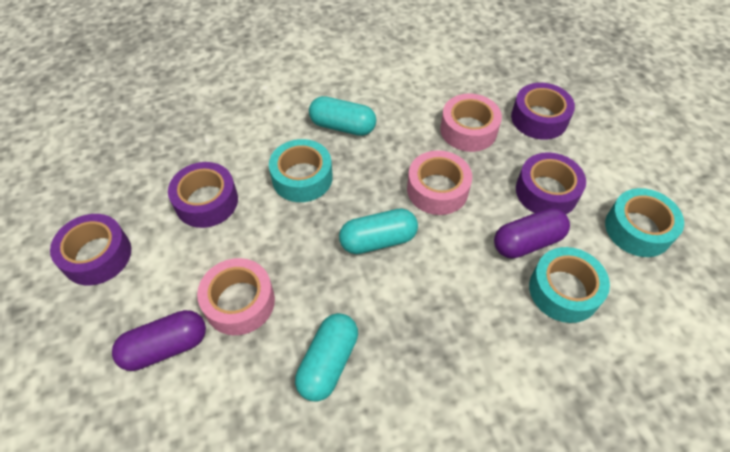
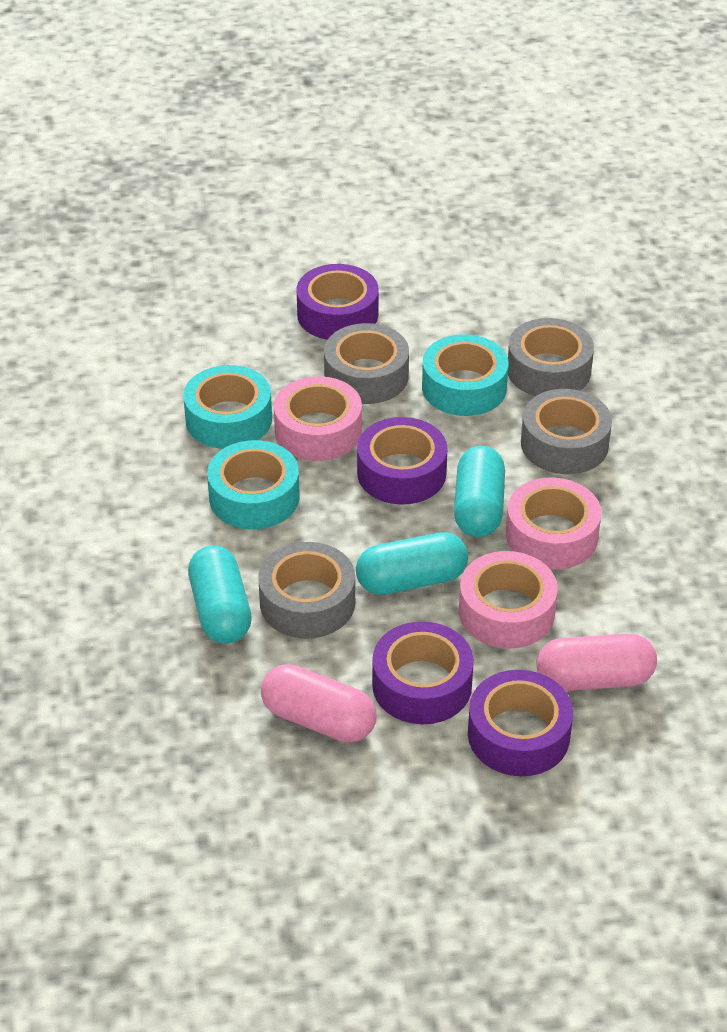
grey tape: 0 -> 4
pink capsule: 0 -> 2
purple capsule: 2 -> 0

